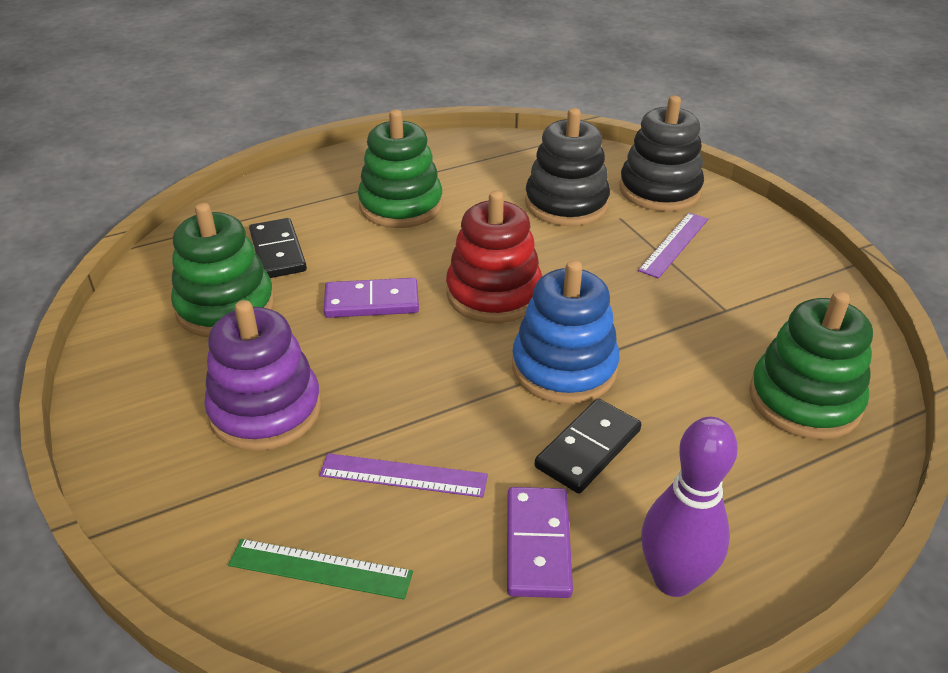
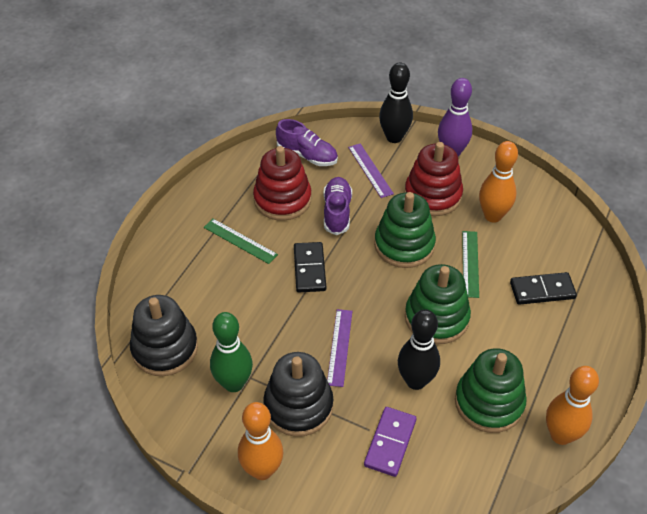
black bowling pin: 0 -> 2
blue stacking toy: 1 -> 0
green bowling pin: 0 -> 1
green ruler: 1 -> 2
orange bowling pin: 0 -> 3
purple domino: 2 -> 1
purple shoe: 0 -> 2
purple stacking toy: 1 -> 0
red stacking toy: 1 -> 2

